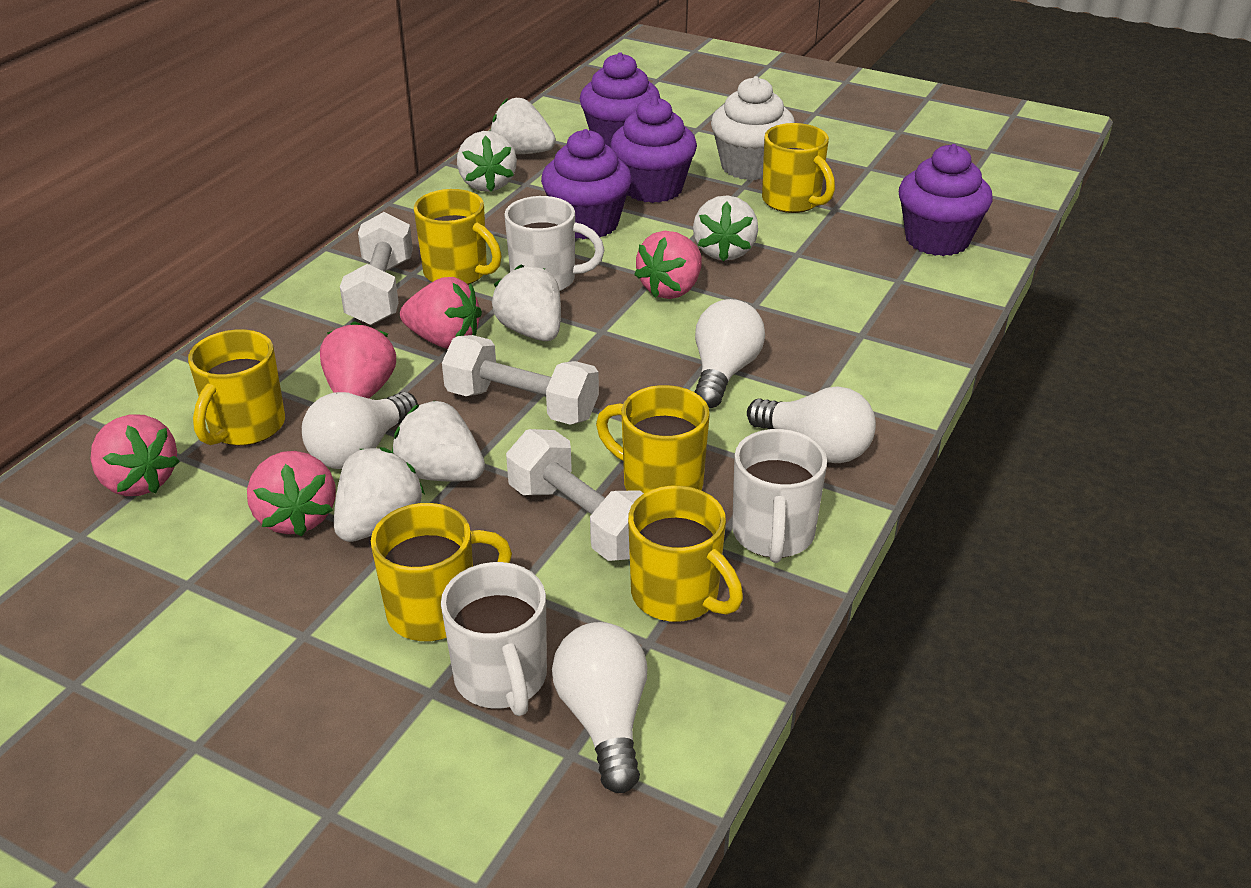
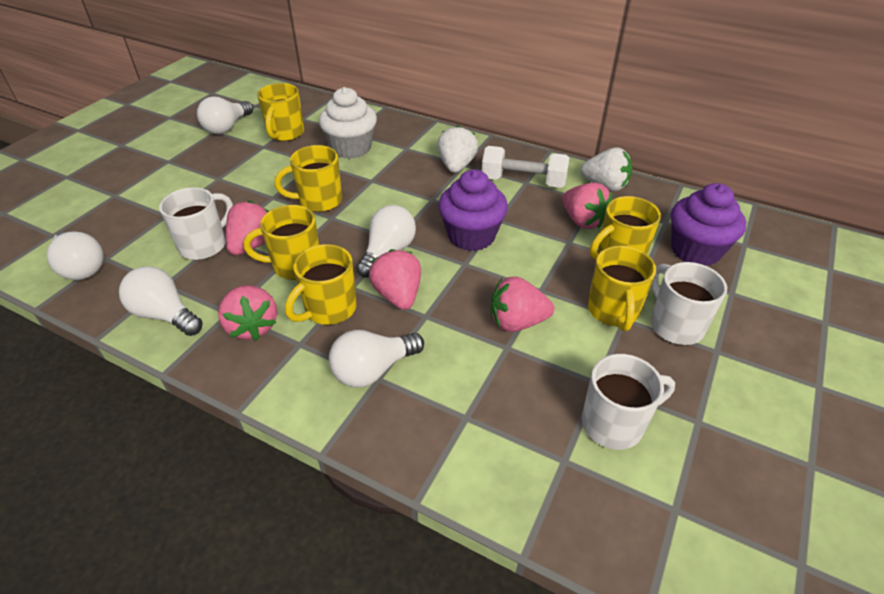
purple cupcake: 4 -> 2
white dumbbell: 3 -> 1
white light bulb: 4 -> 5
white strawberry: 6 -> 2

